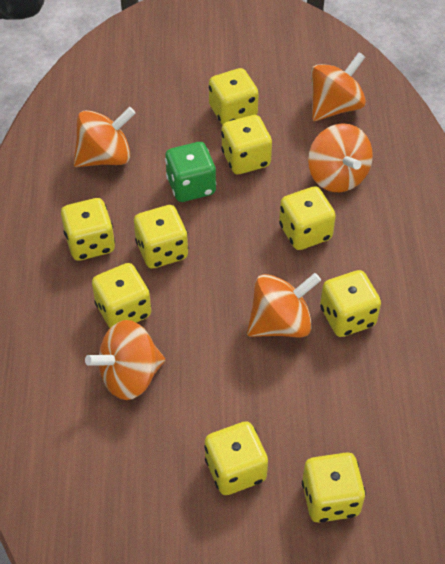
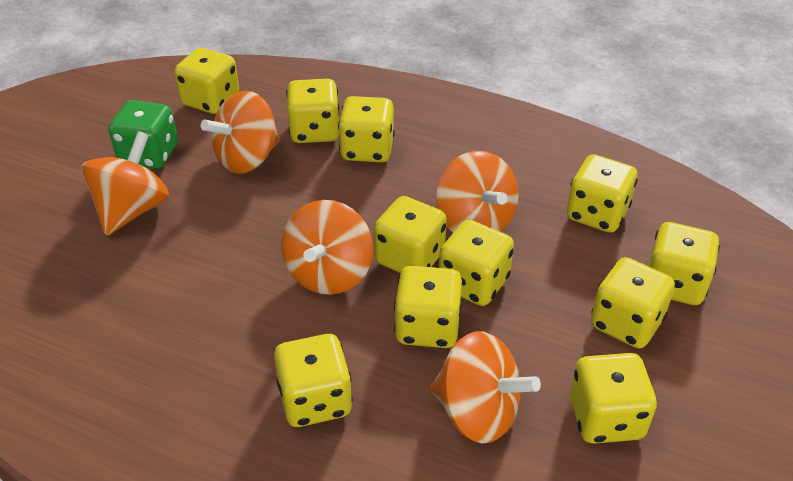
yellow dice: 9 -> 11

